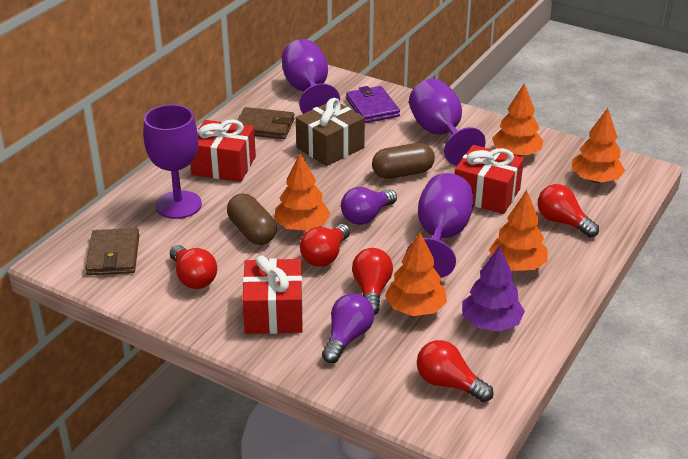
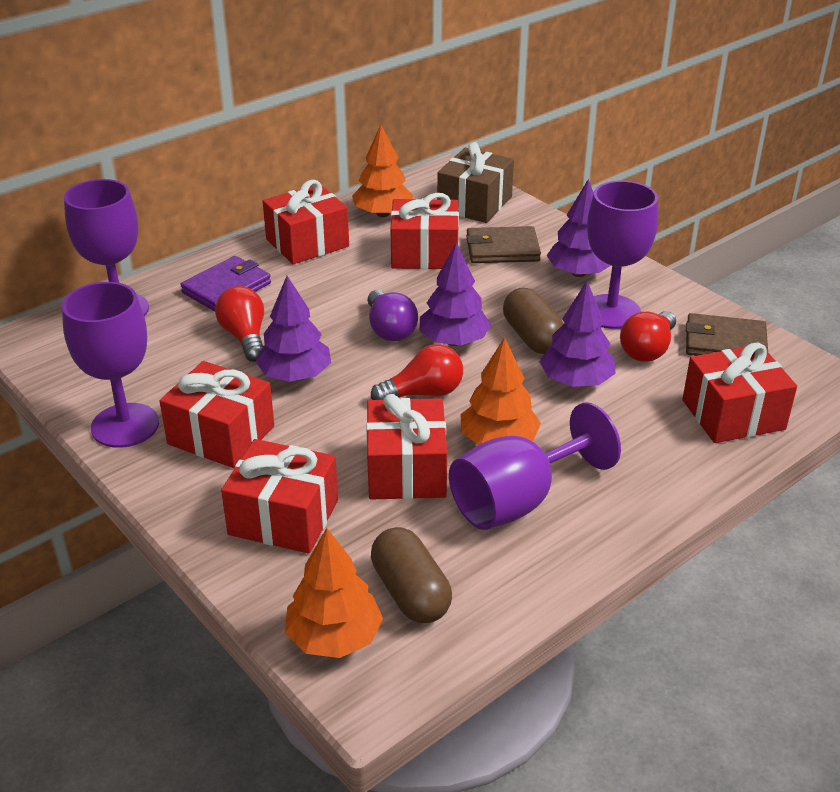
orange tree: 5 -> 3
purple light bulb: 2 -> 1
purple tree: 1 -> 4
red gift: 3 -> 6
red light bulb: 5 -> 3

